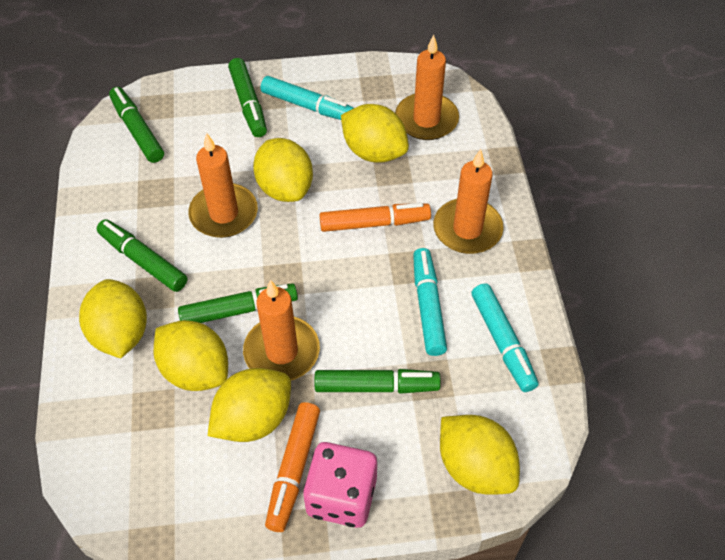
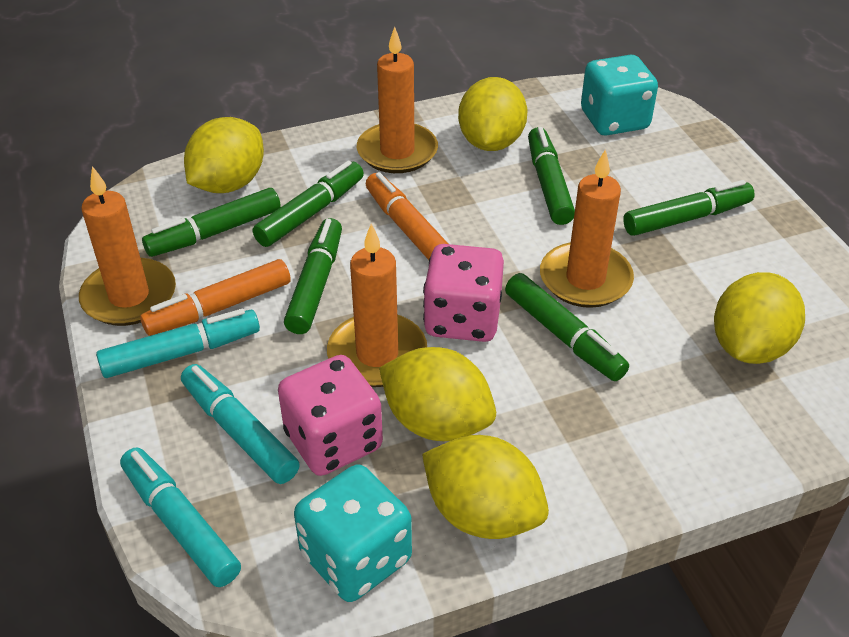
green marker: 5 -> 6
pink dice: 1 -> 2
turquoise dice: 0 -> 2
yellow lemon: 6 -> 5

